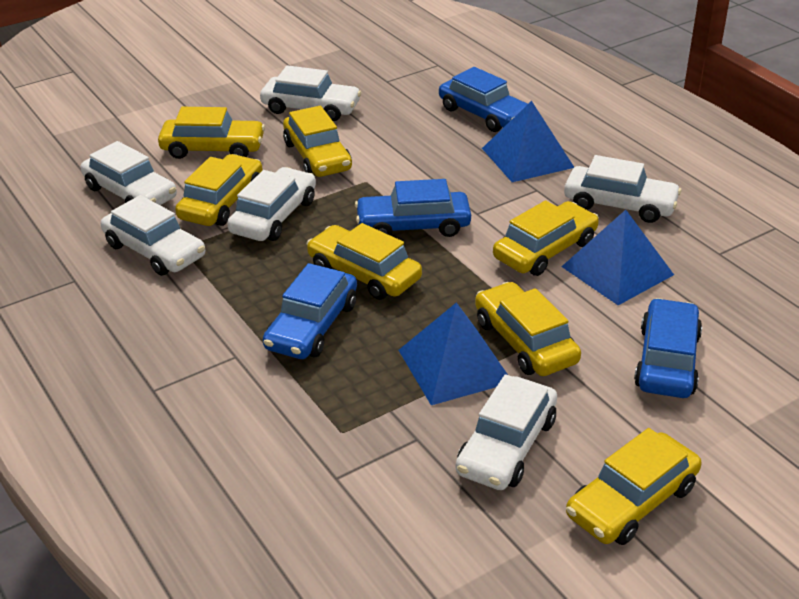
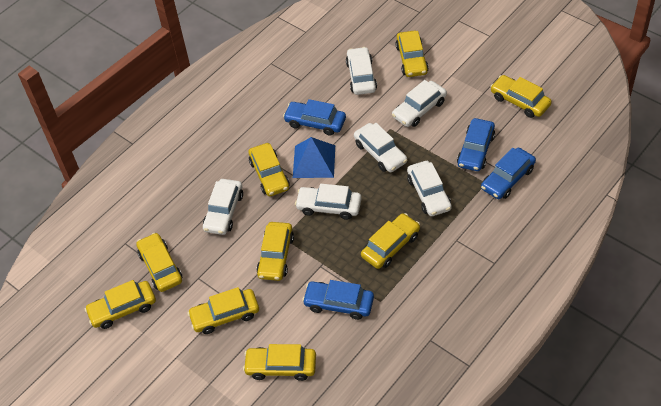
blue pyramid: 3 -> 1
yellow car: 7 -> 9

